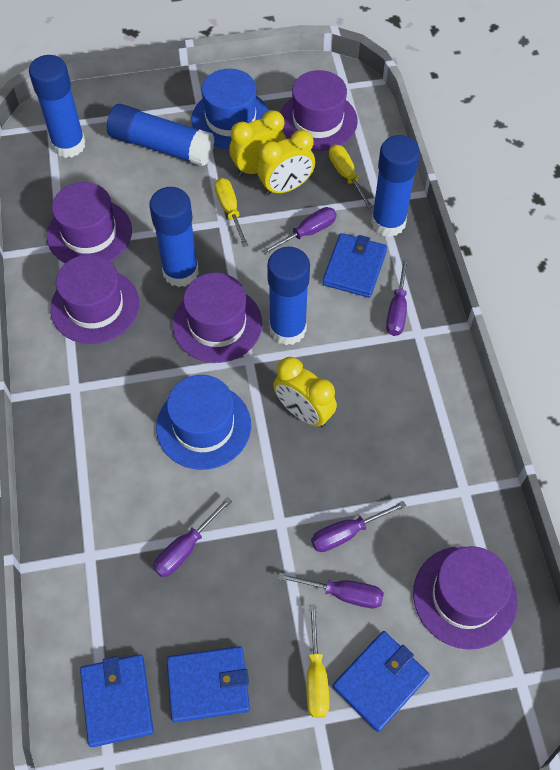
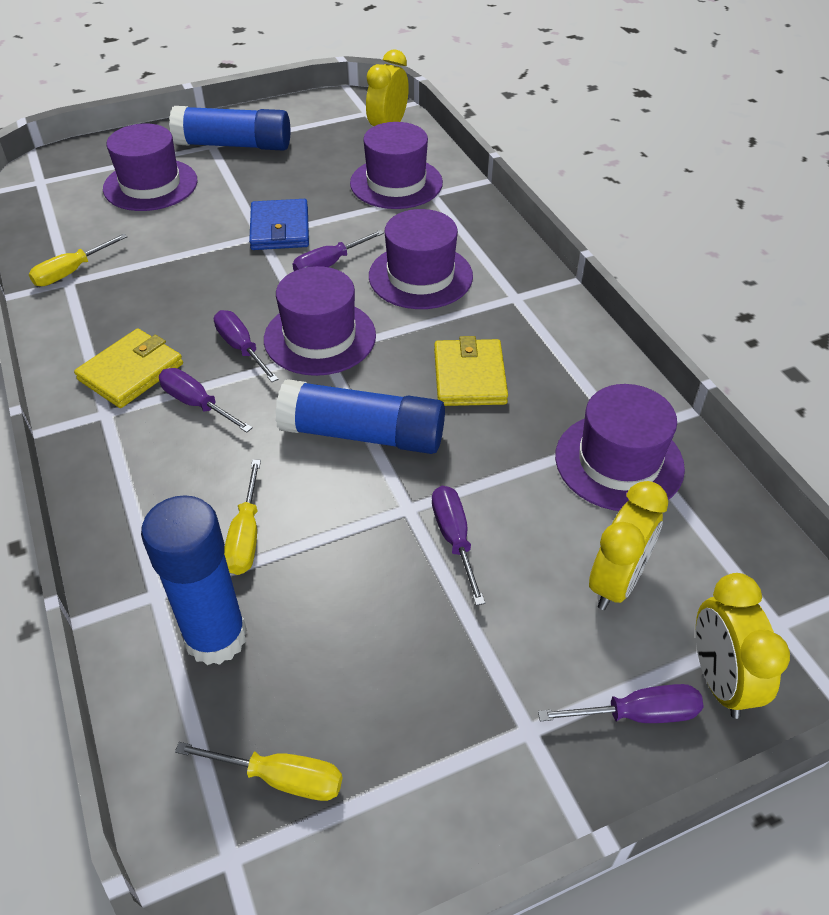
blue glue stick: 5 -> 3
blue hat: 2 -> 0
blue wallet: 4 -> 1
yellow wallet: 0 -> 2

